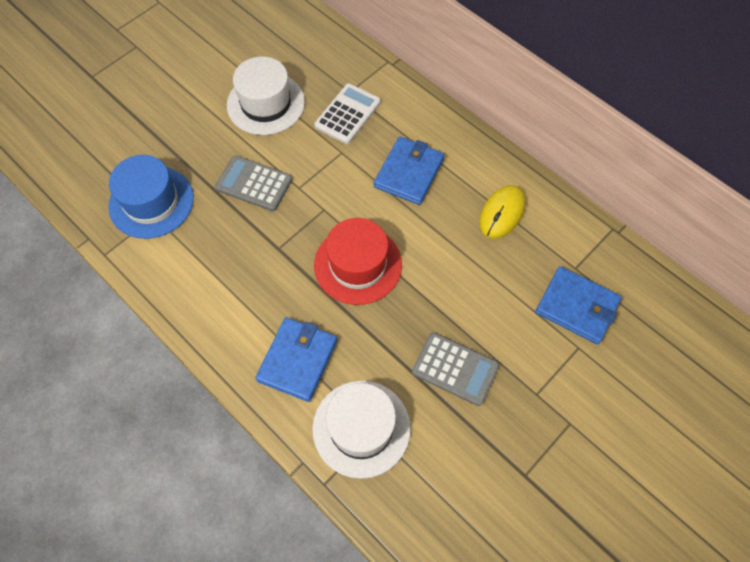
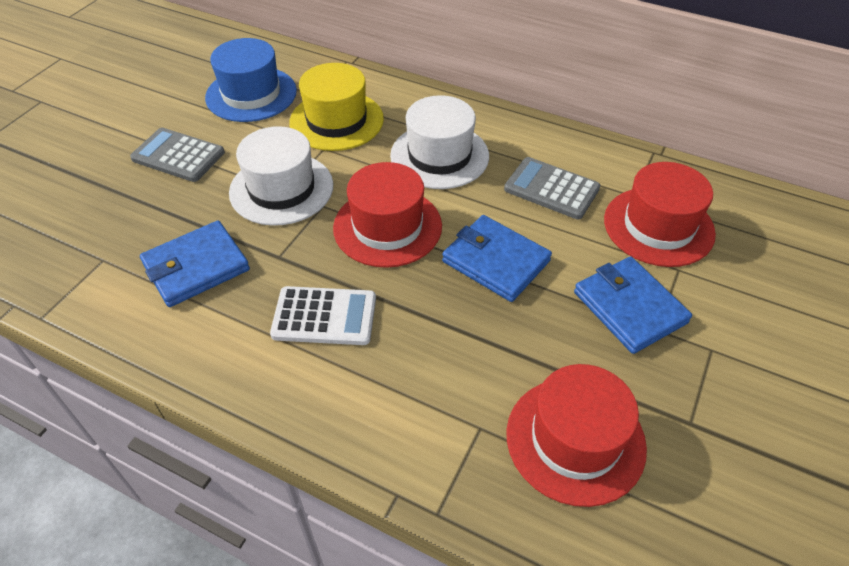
red hat: 1 -> 3
yellow hat: 0 -> 1
yellow mouse: 1 -> 0

